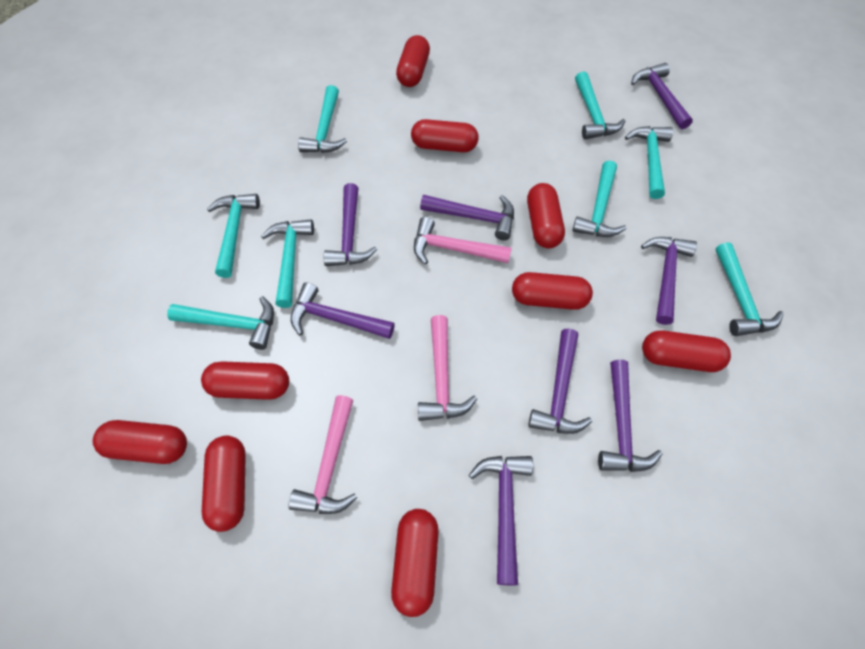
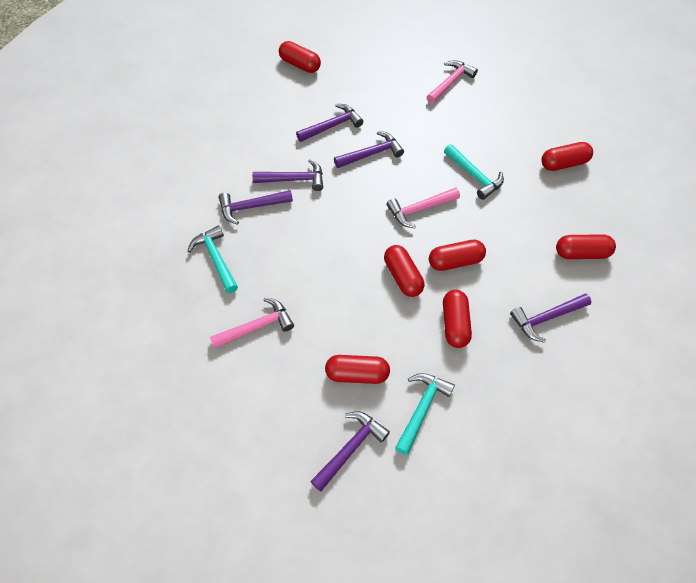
purple hammer: 8 -> 6
red capsule: 9 -> 7
turquoise hammer: 8 -> 3

